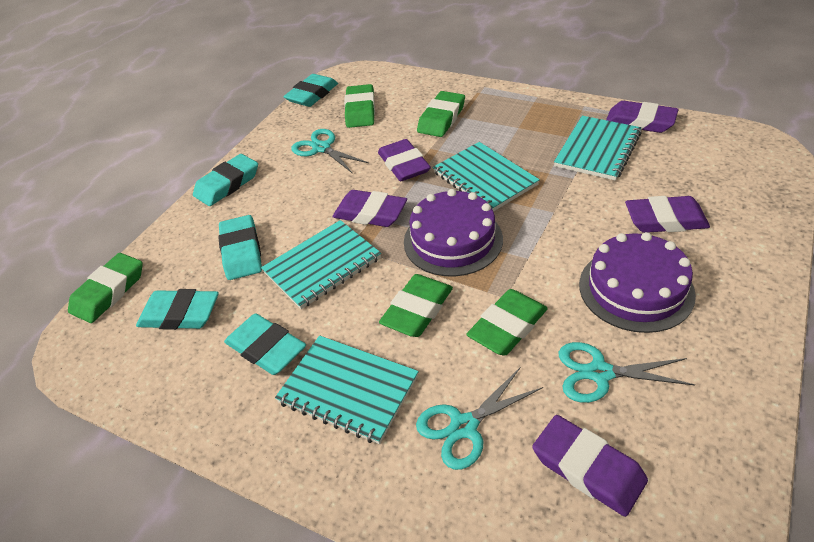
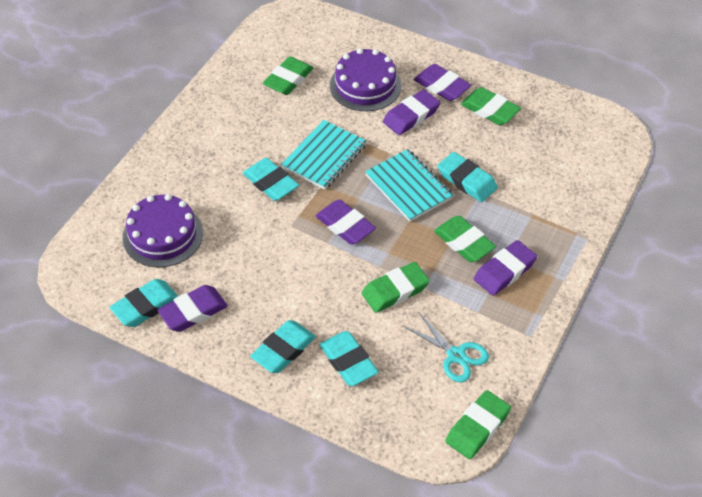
turquoise notebook: 4 -> 2
turquoise scissors: 3 -> 1

